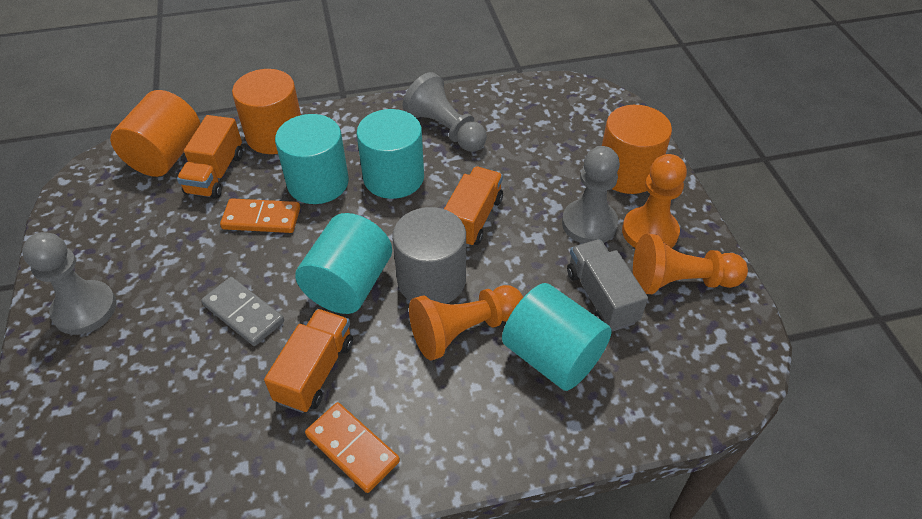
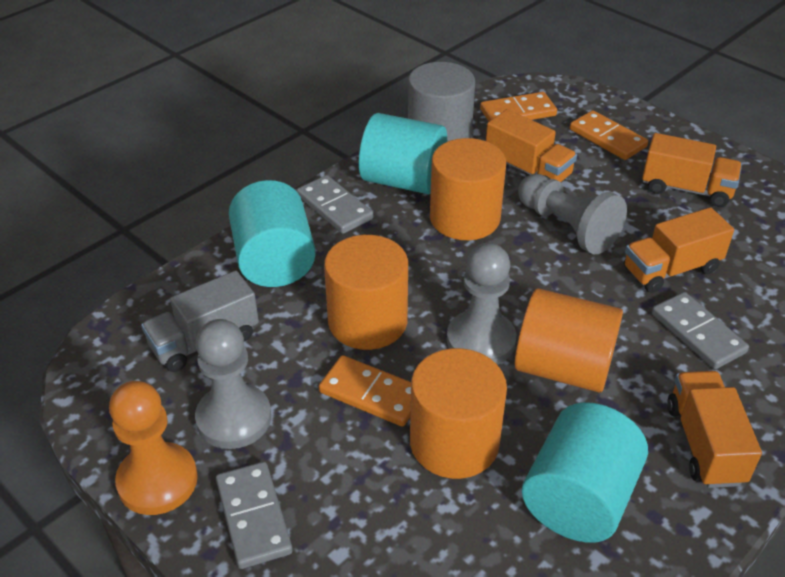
grey domino: 1 -> 3
orange cylinder: 3 -> 4
orange domino: 2 -> 3
orange pawn: 3 -> 1
orange truck: 3 -> 4
turquoise cylinder: 4 -> 3

